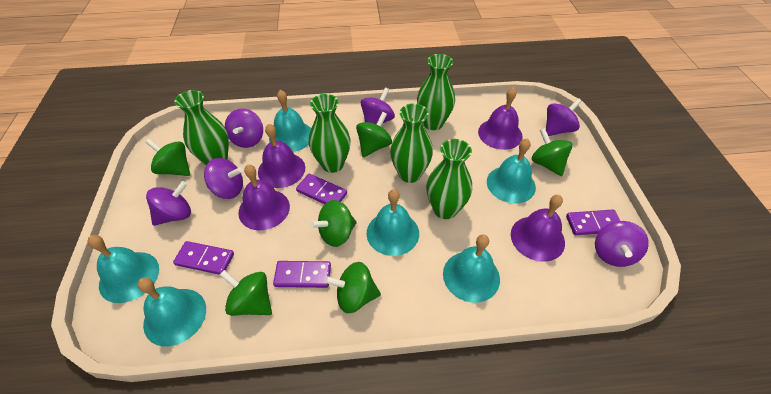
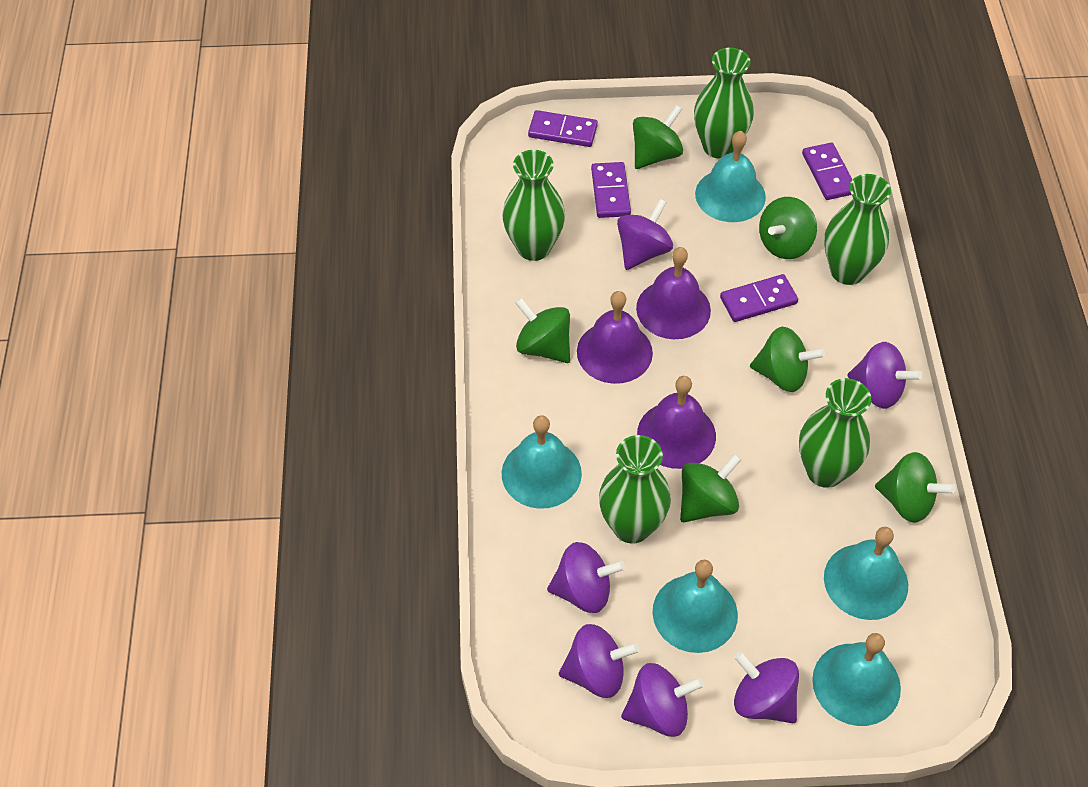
purple bell: 4 -> 3
turquoise bell: 6 -> 5

